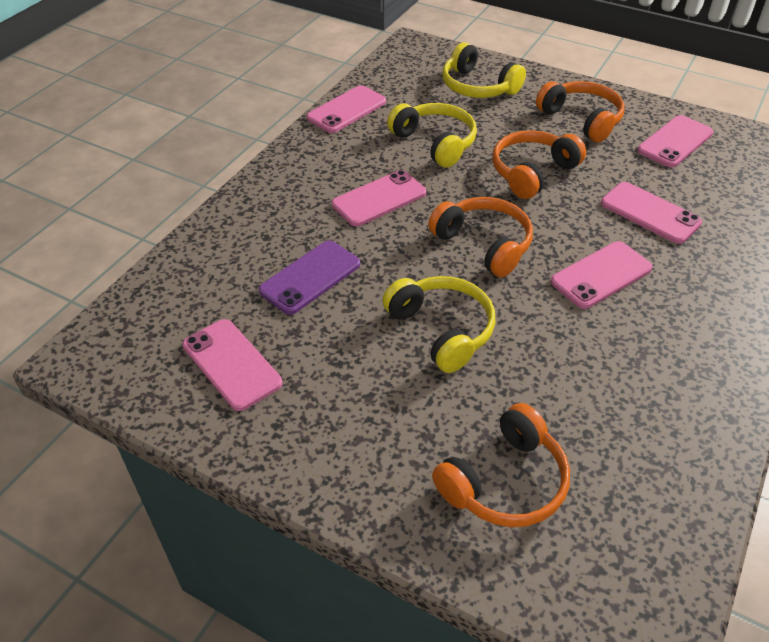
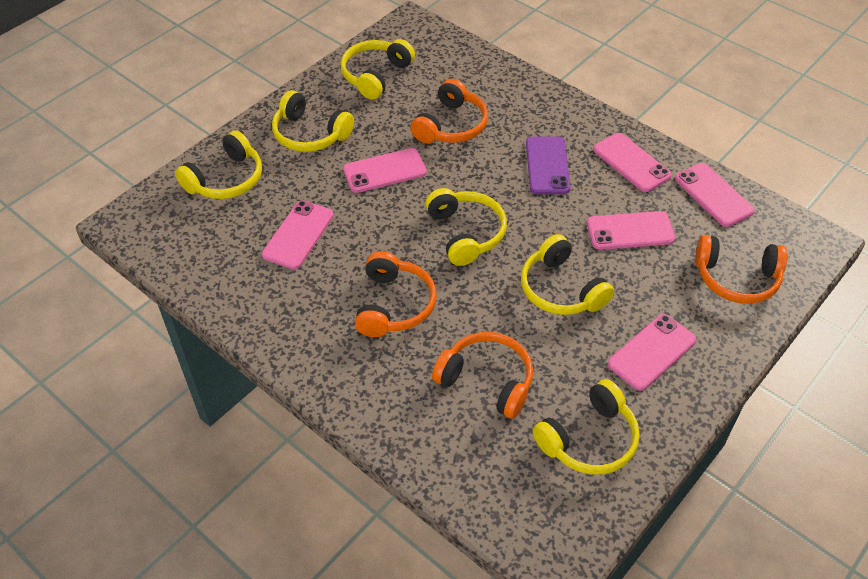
yellow headphones: 3 -> 6

